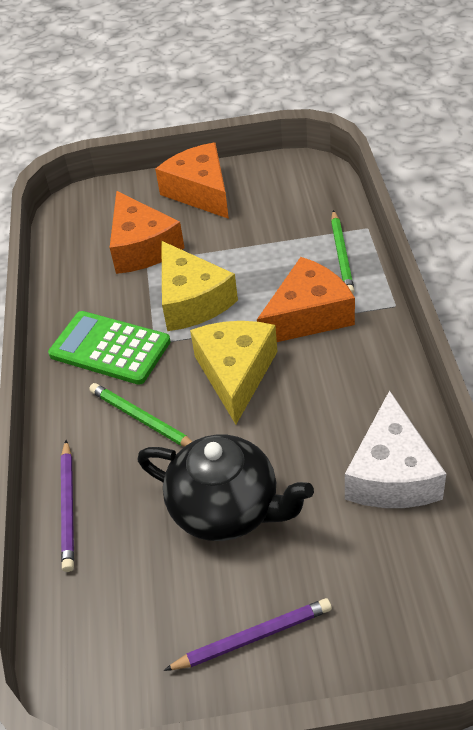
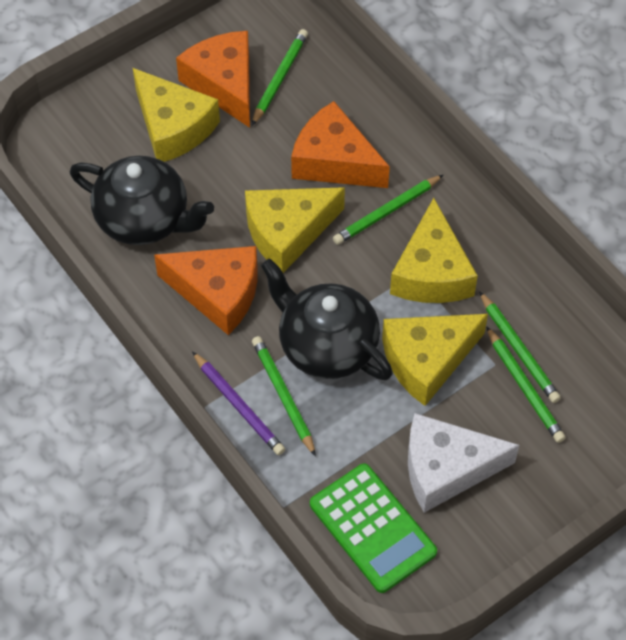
black teapot: 1 -> 2
green pencil: 2 -> 5
purple pencil: 2 -> 1
yellow cheese: 2 -> 4

